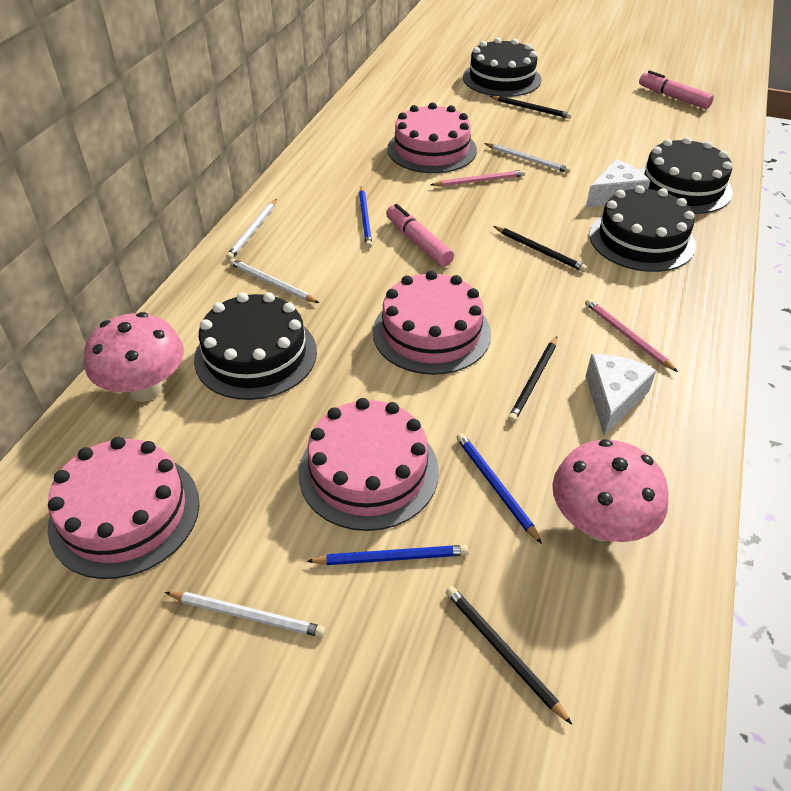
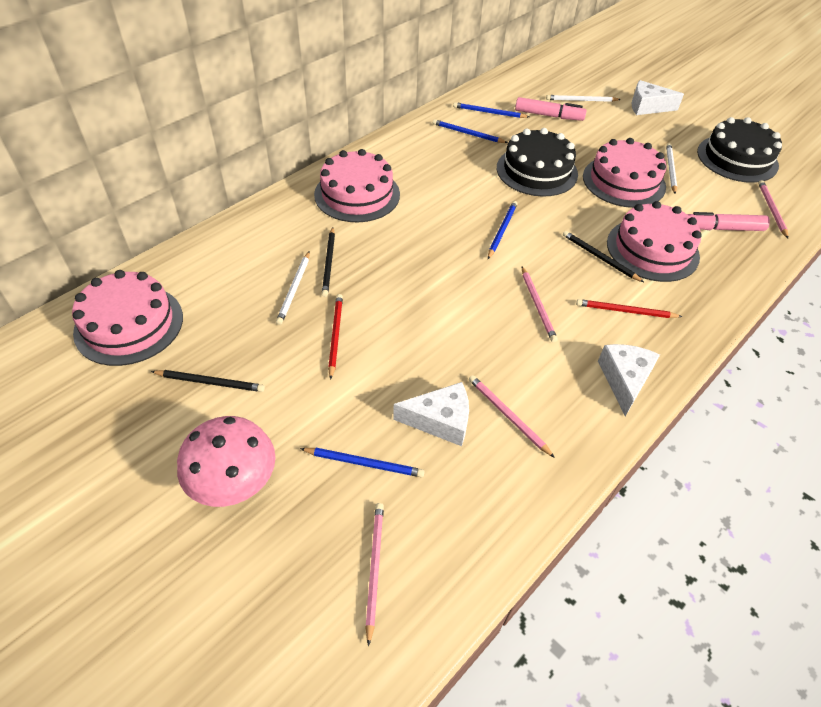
black cake: 4 -> 2
black pencil: 4 -> 3
blue pencil: 3 -> 4
pink mushroom: 2 -> 1
pink pencil: 2 -> 4
red pencil: 0 -> 2
white cheese: 2 -> 3
white pencil: 4 -> 3

